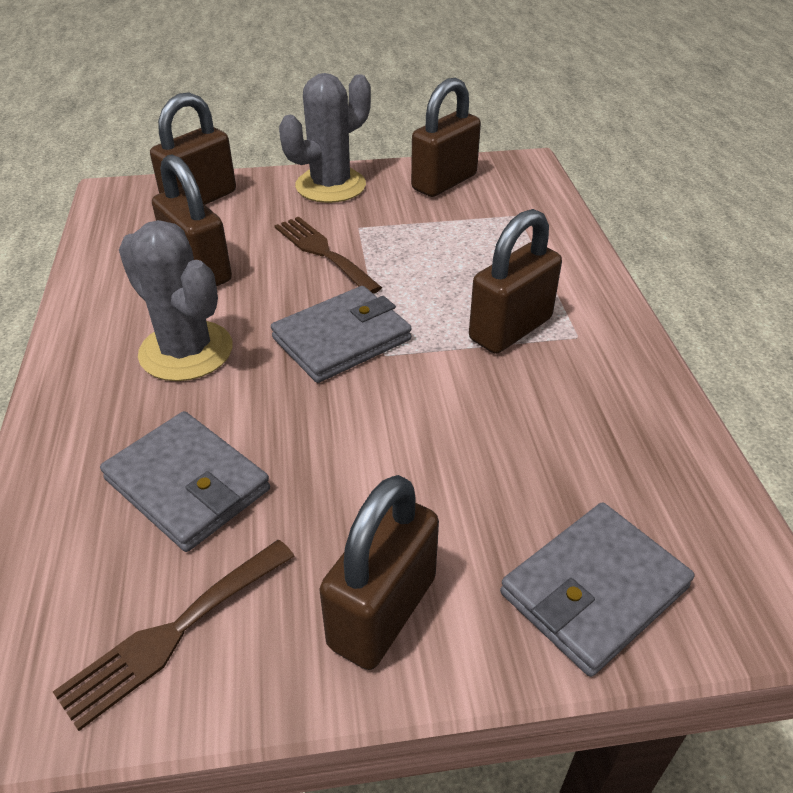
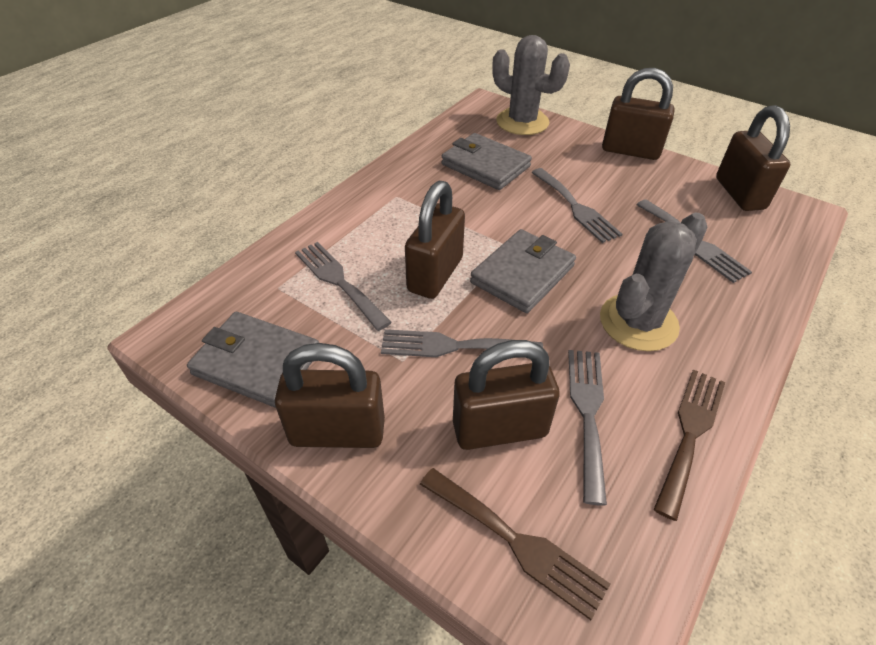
grey fork: 0 -> 5

